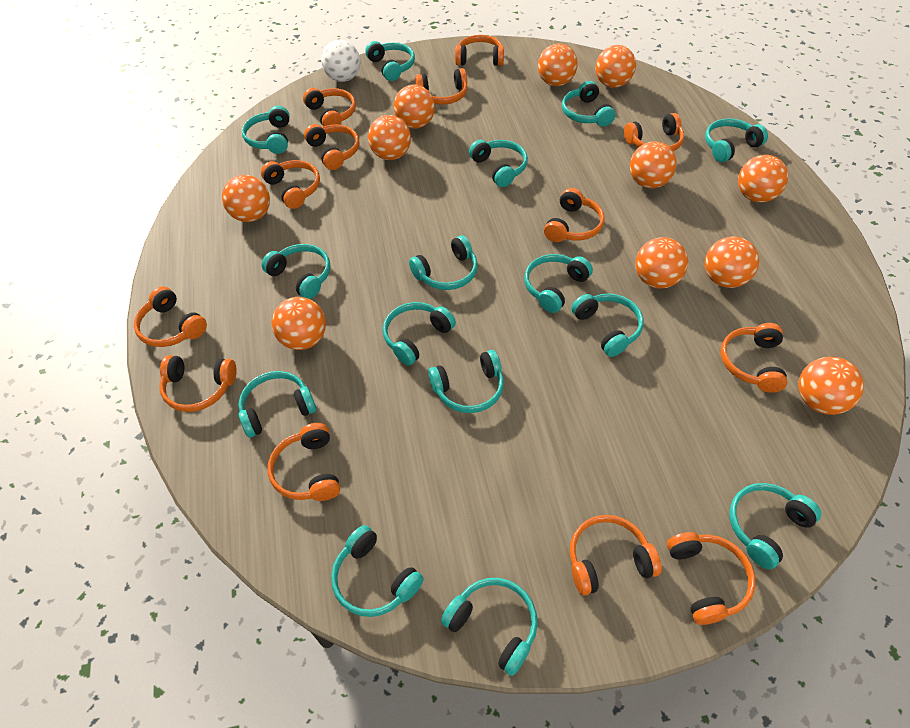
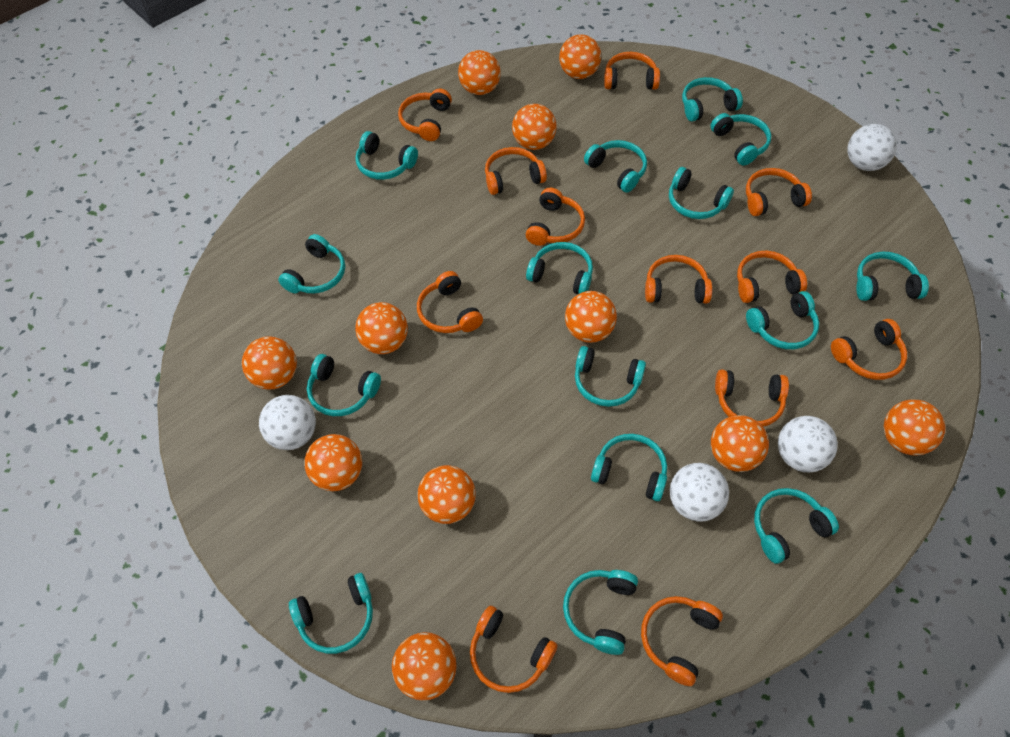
orange headphones: 13 -> 12
white ball: 1 -> 4

